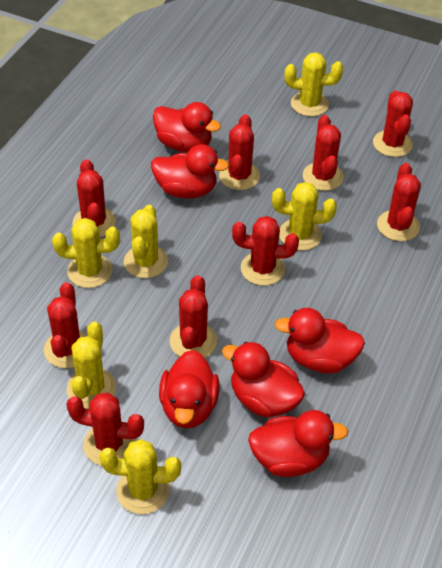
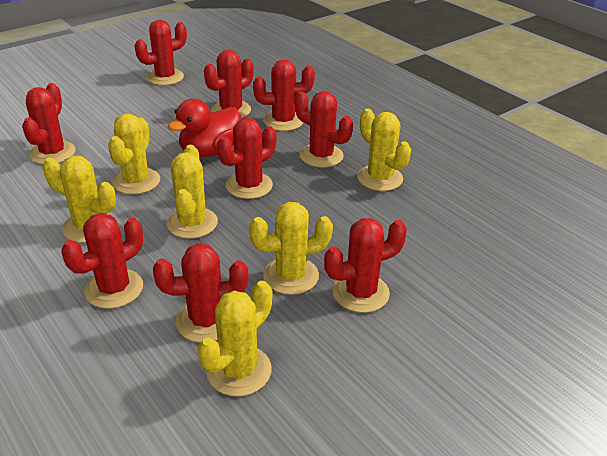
red duck: 6 -> 1

